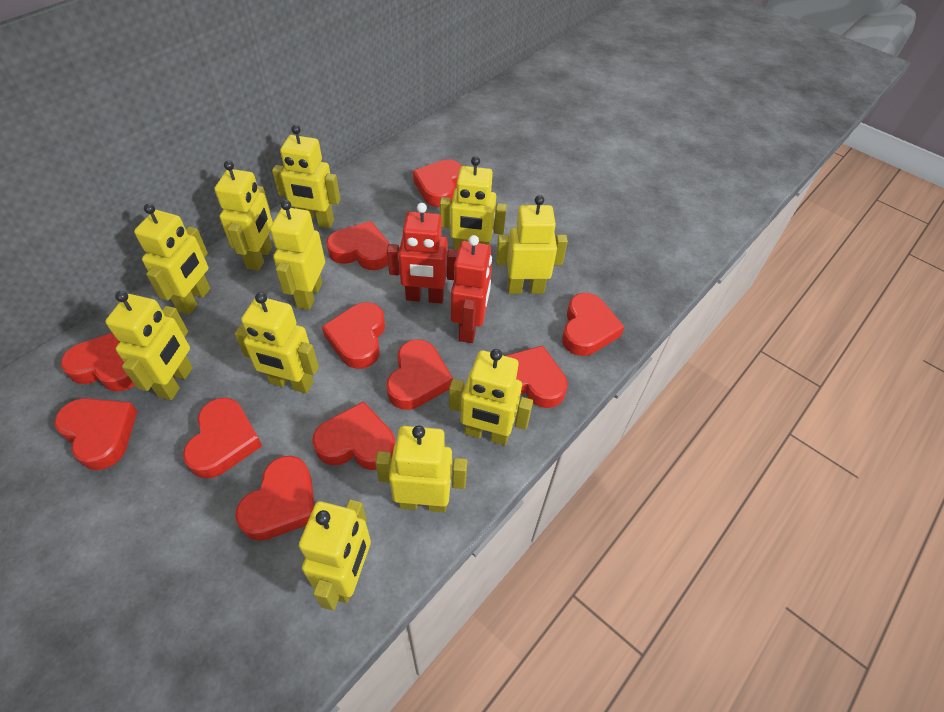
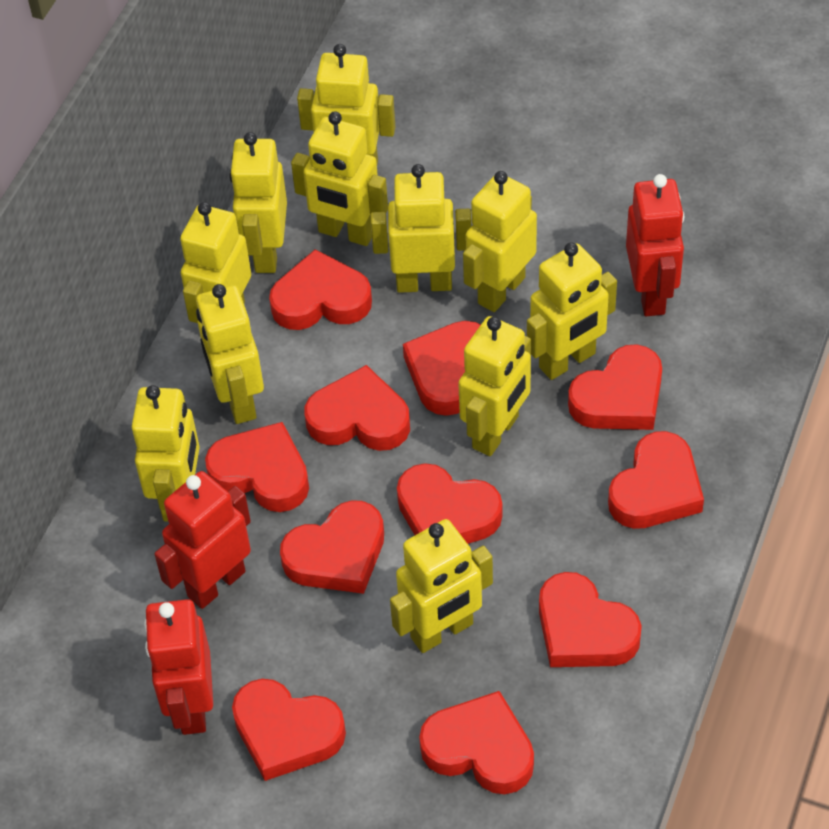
red robot: 2 -> 3

